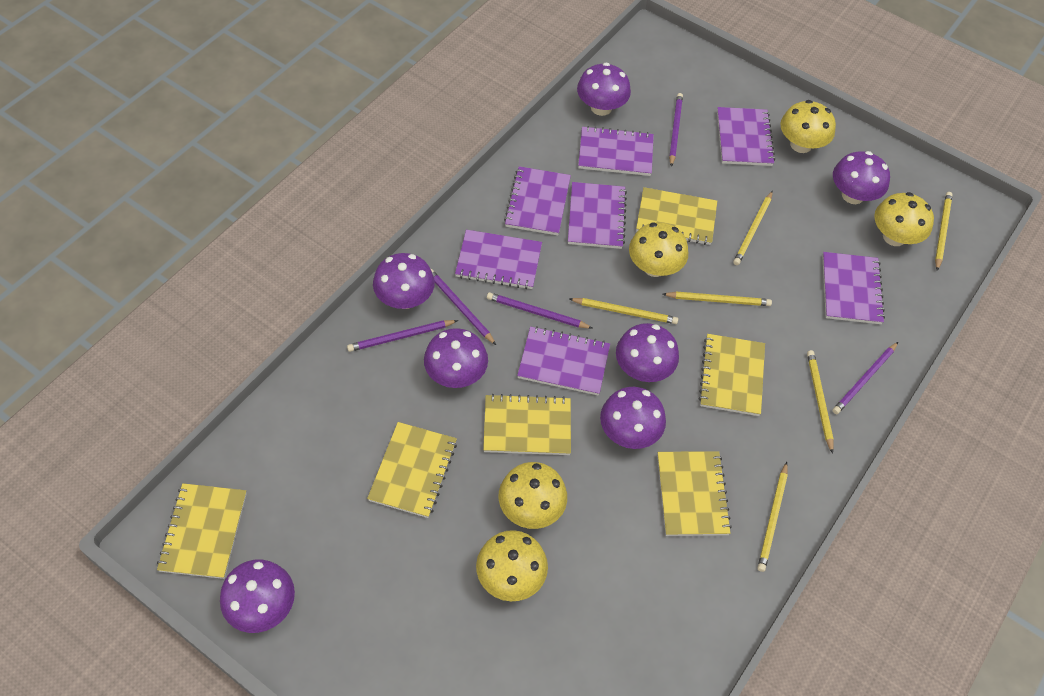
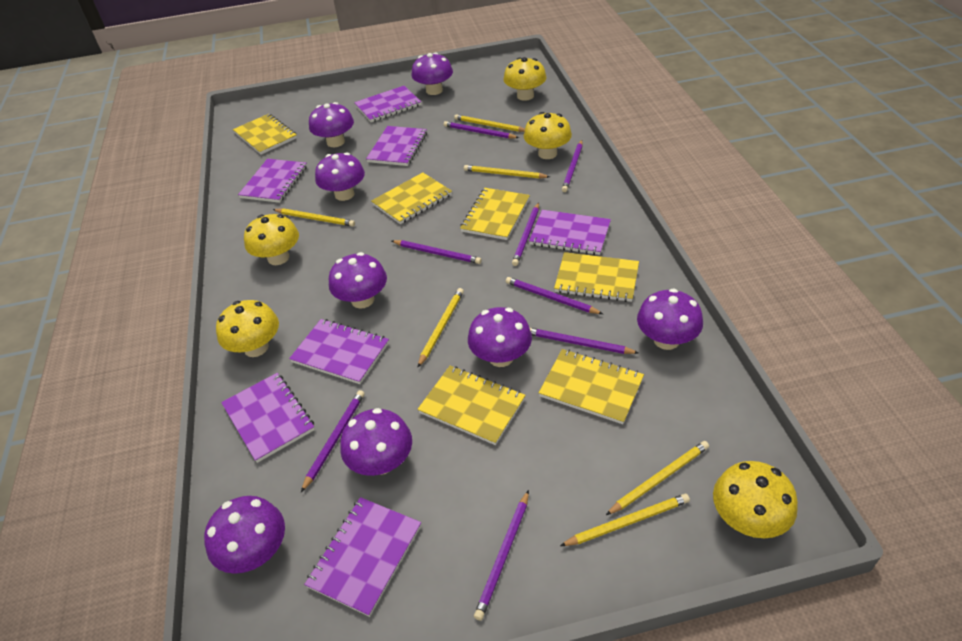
purple mushroom: 7 -> 8
purple pencil: 5 -> 8

